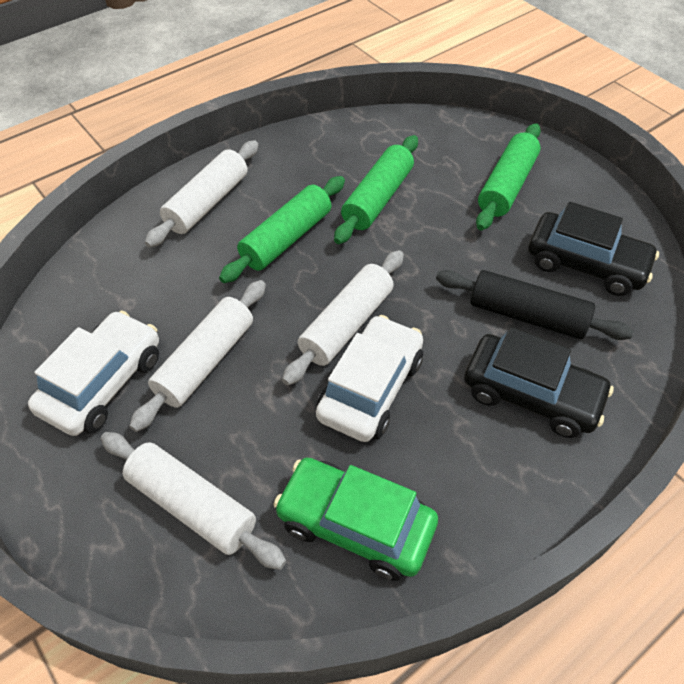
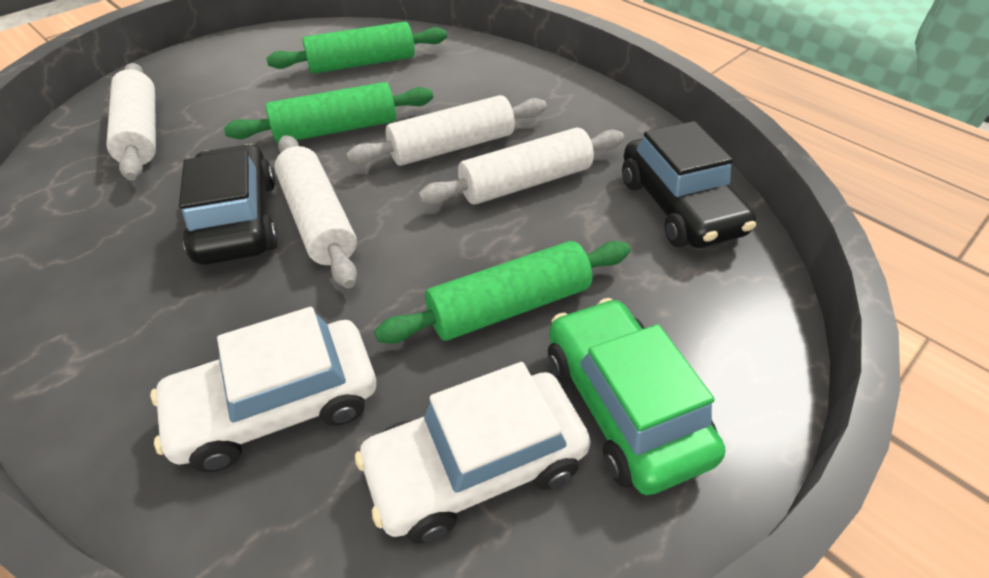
black rolling pin: 1 -> 0

